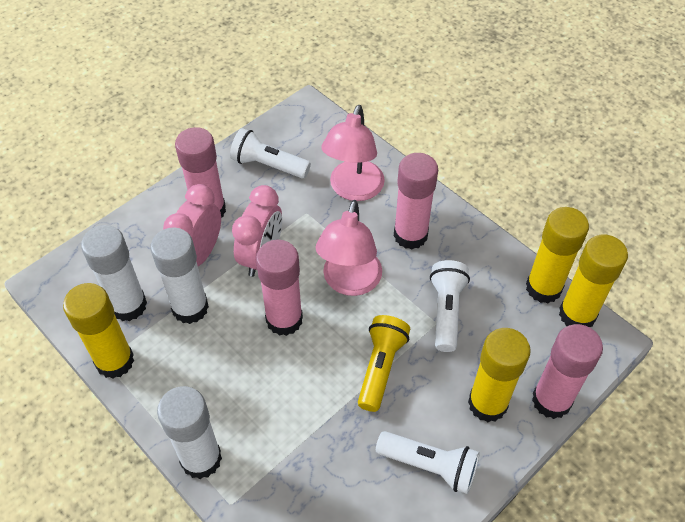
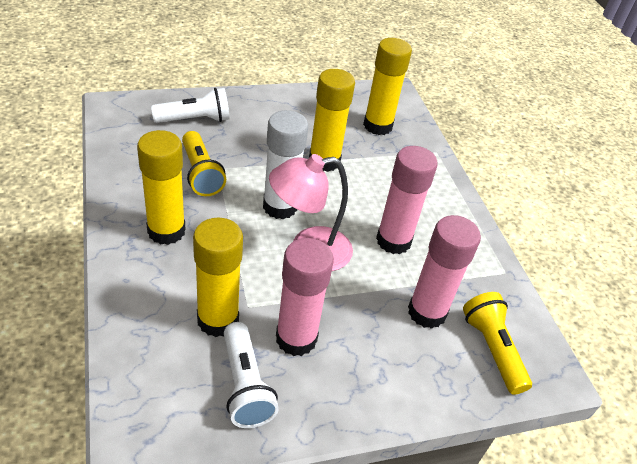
pink clock: 2 -> 0
pink glue stick: 4 -> 3
pink lamp: 2 -> 1
white flashlight: 3 -> 2
white glue stick: 3 -> 1
yellow flashlight: 1 -> 2

